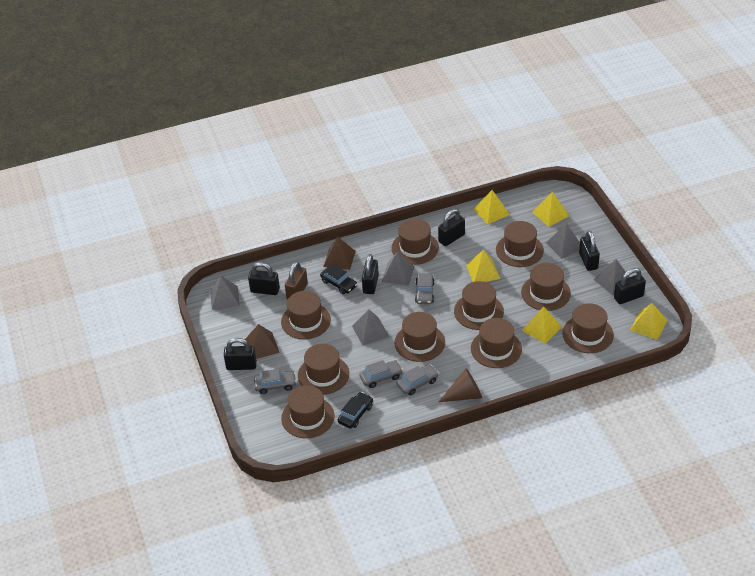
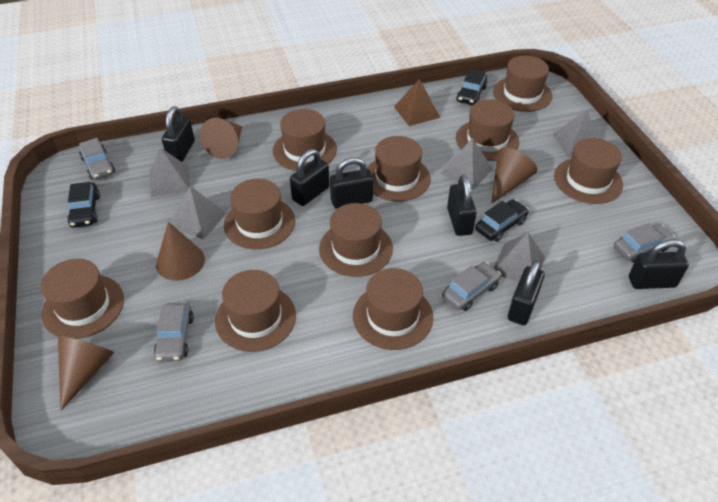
black car: 2 -> 3
brown cone: 1 -> 4
brown padlock: 1 -> 0
brown pyramid: 2 -> 1
yellow pyramid: 5 -> 0

